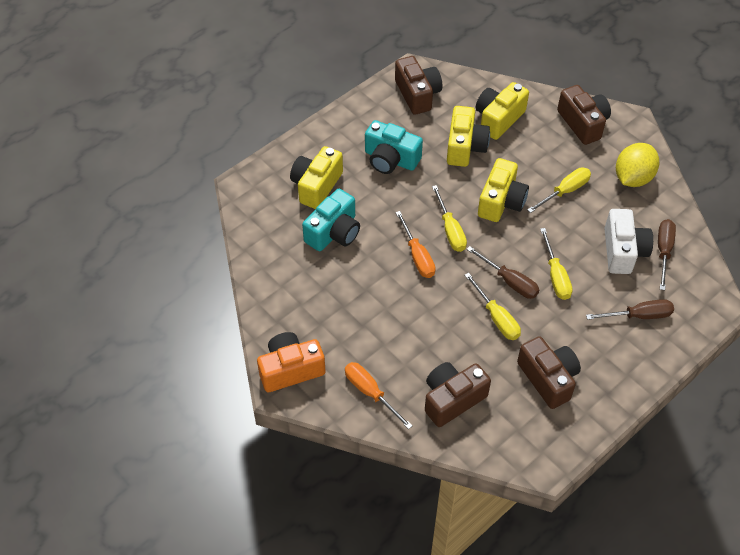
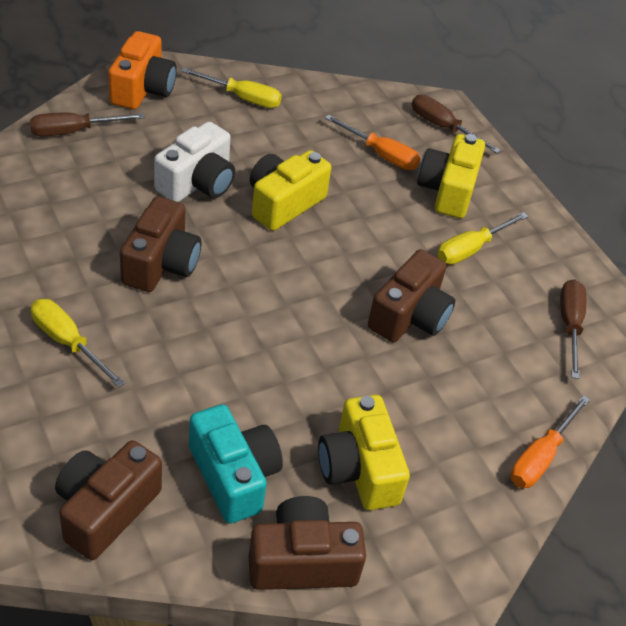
turquoise camera: 2 -> 1
yellow camera: 4 -> 3
yellow lemon: 1 -> 0
yellow screwdriver: 4 -> 3

